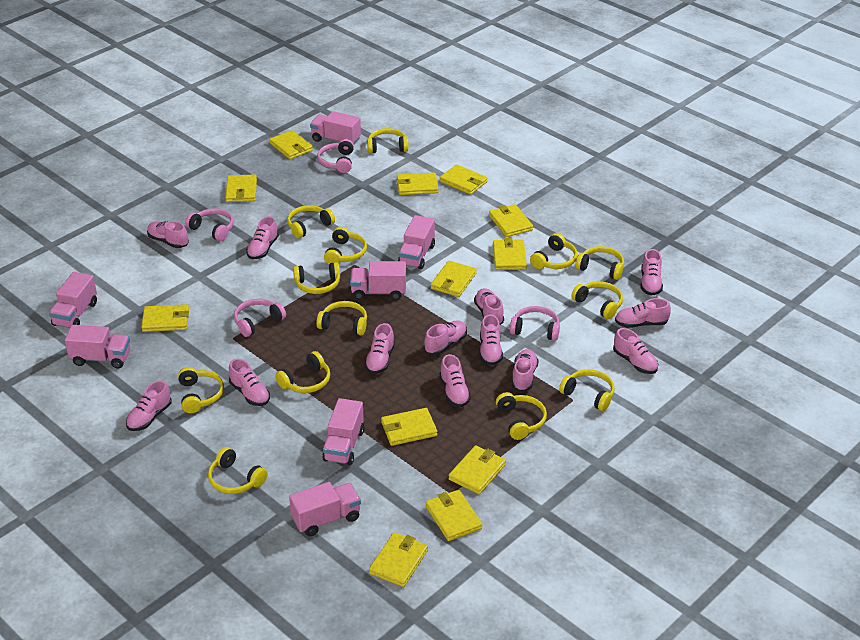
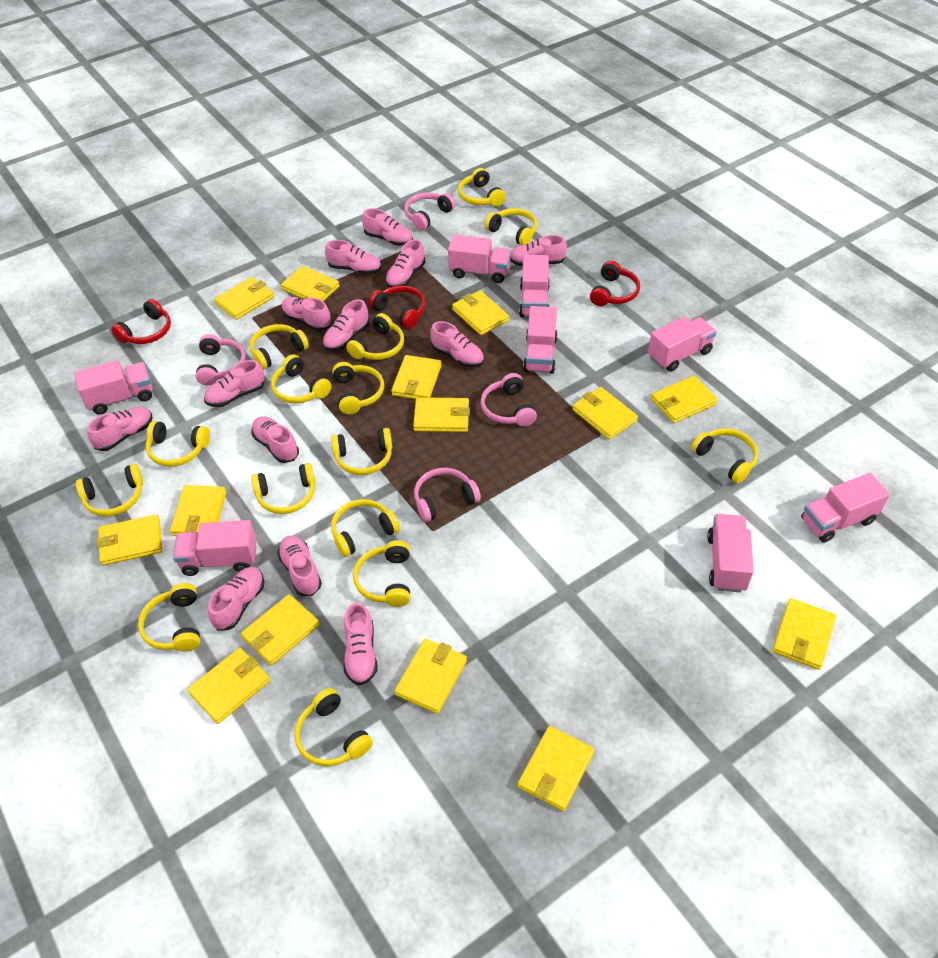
pink truck: 7 -> 8
red headphones: 0 -> 3
yellow headphones: 13 -> 15
yellow wallet: 12 -> 14

